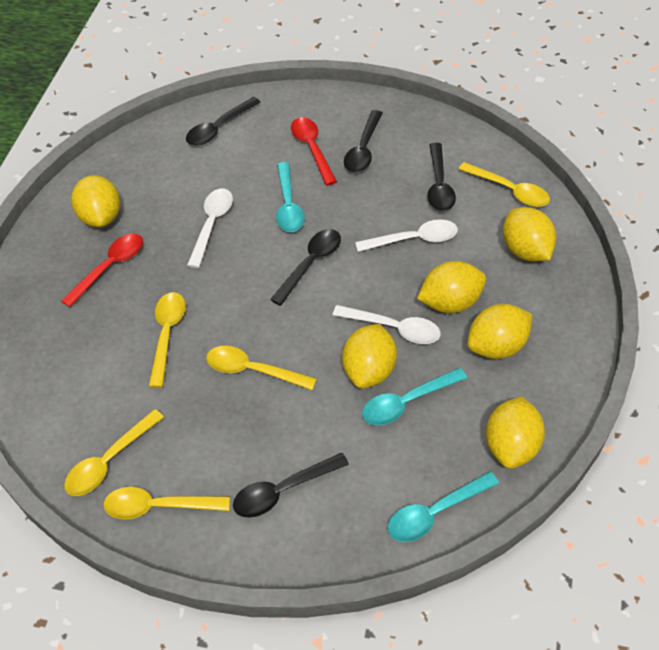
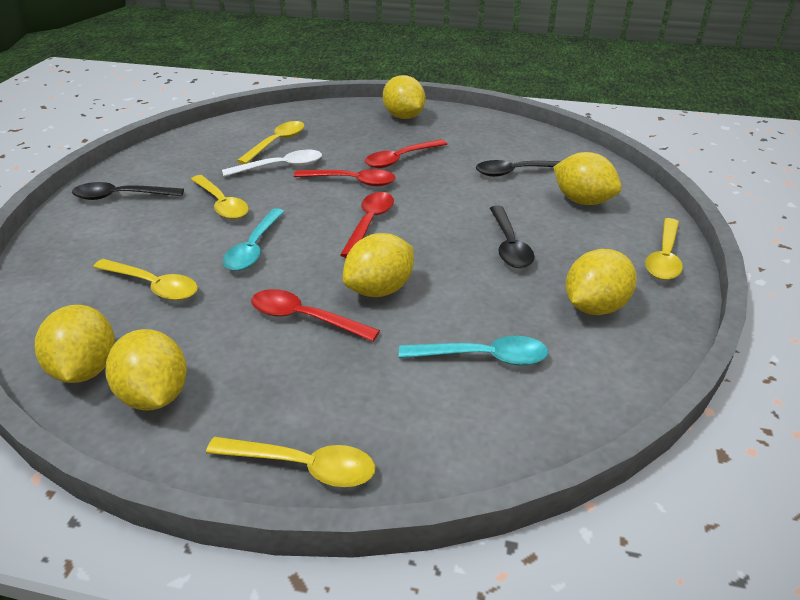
black spoon: 5 -> 3
red spoon: 2 -> 4
turquoise spoon: 3 -> 2
white spoon: 3 -> 1

